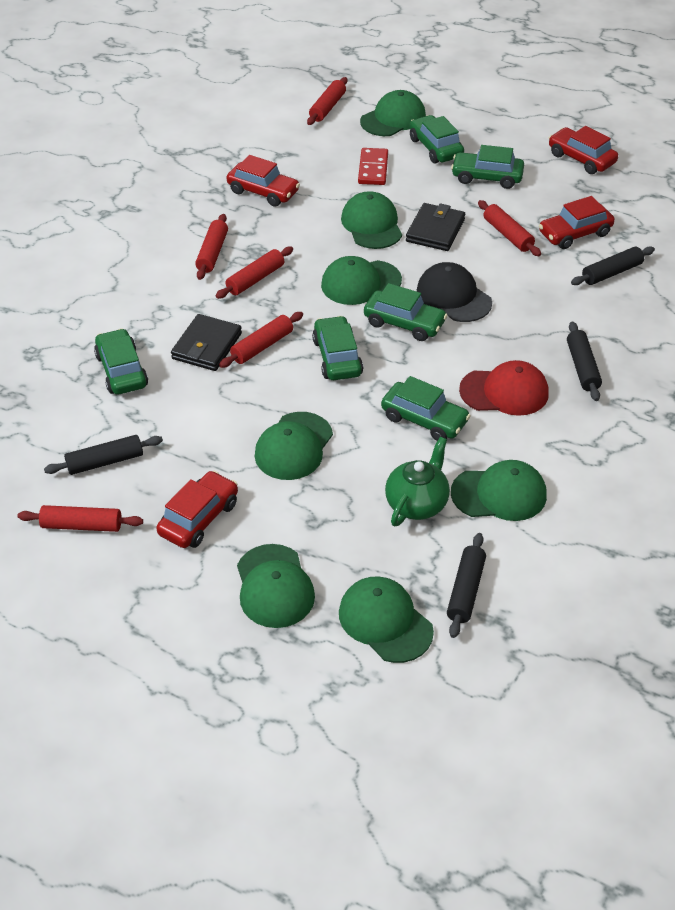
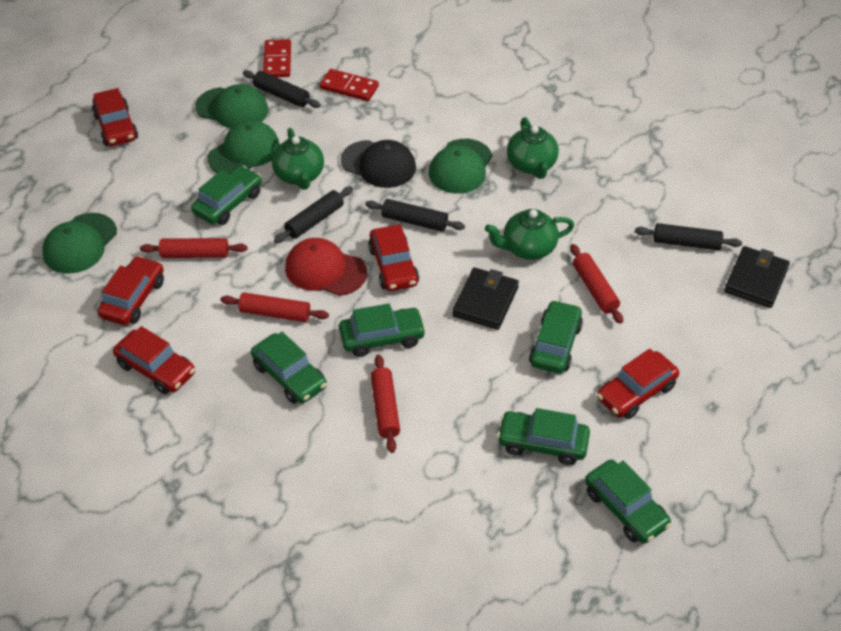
green cap: 7 -> 4
green teapot: 1 -> 3
red car: 4 -> 5
red domino: 1 -> 2
red rolling pin: 6 -> 4

